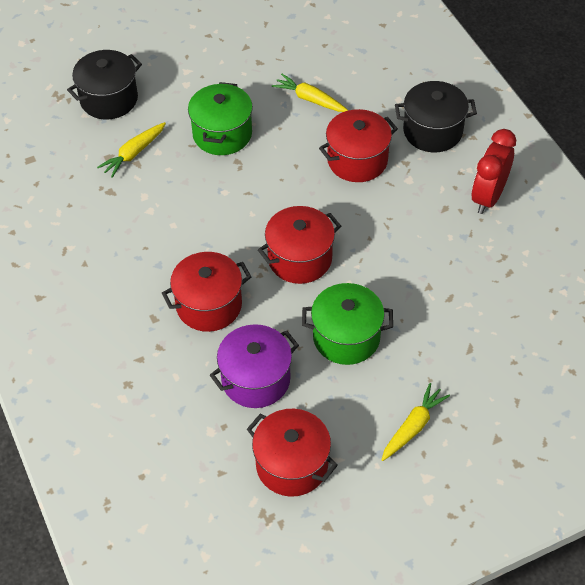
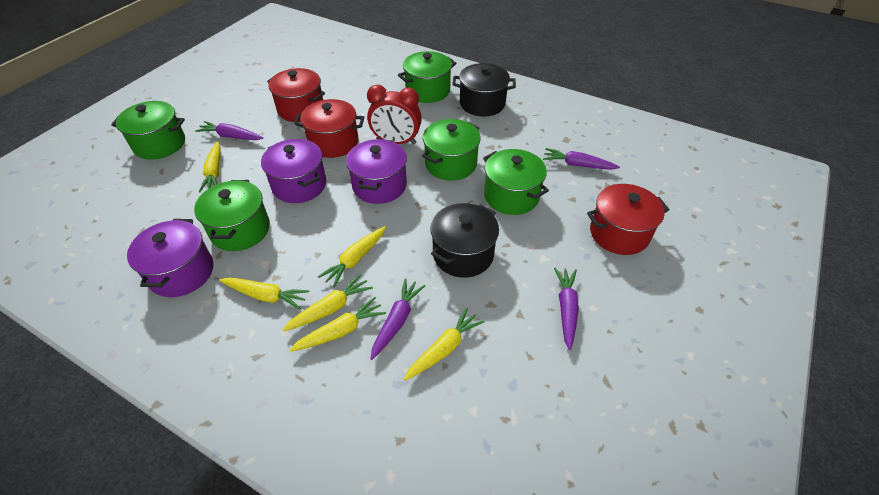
green pot: 2 -> 5
purple carrot: 0 -> 4
purple pot: 1 -> 3
red pot: 4 -> 3
yellow carrot: 3 -> 6

